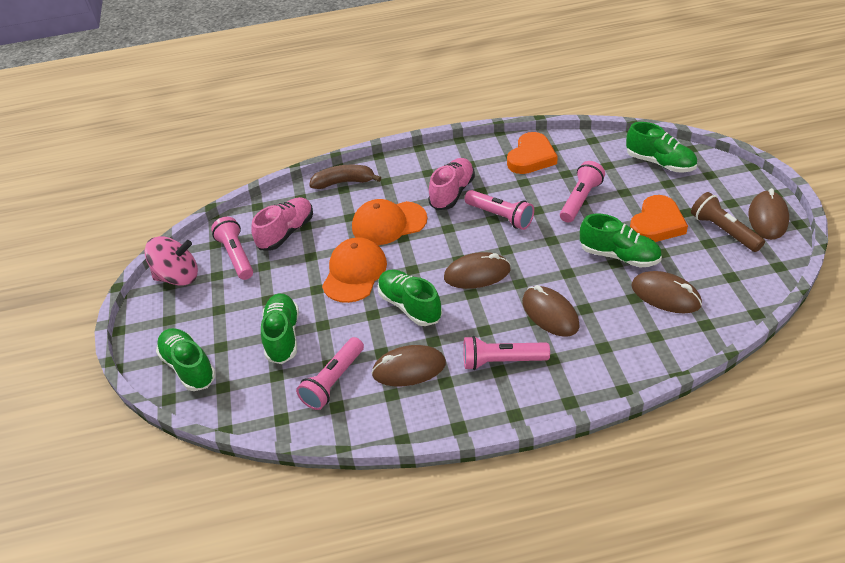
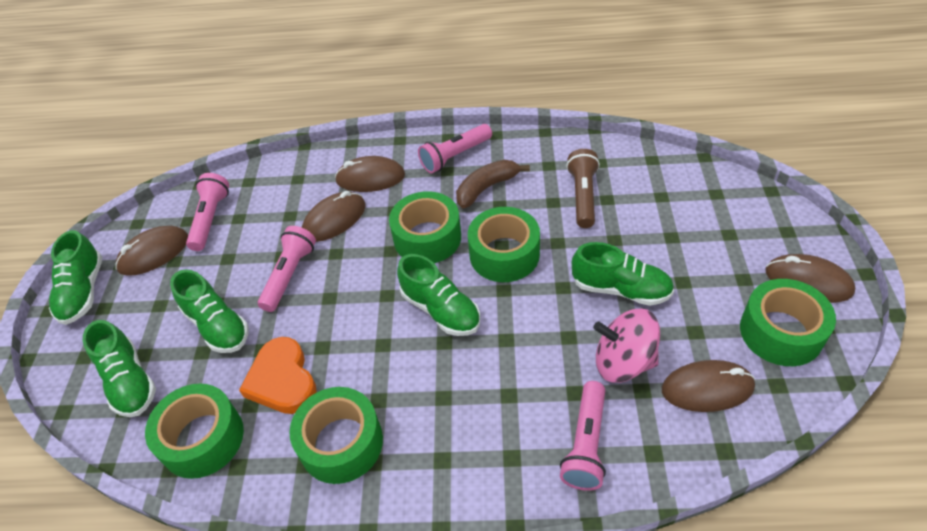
green tape: 0 -> 5
orange cap: 2 -> 0
orange heart: 2 -> 1
pink flashlight: 5 -> 4
pink shoe: 2 -> 0

